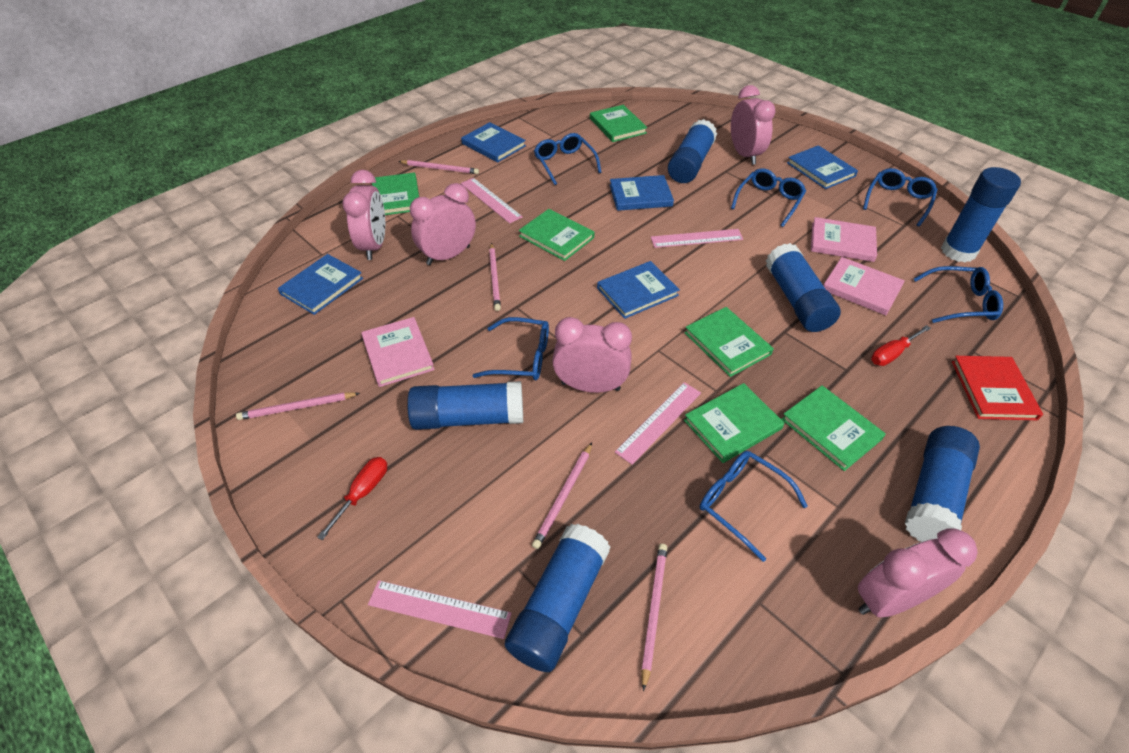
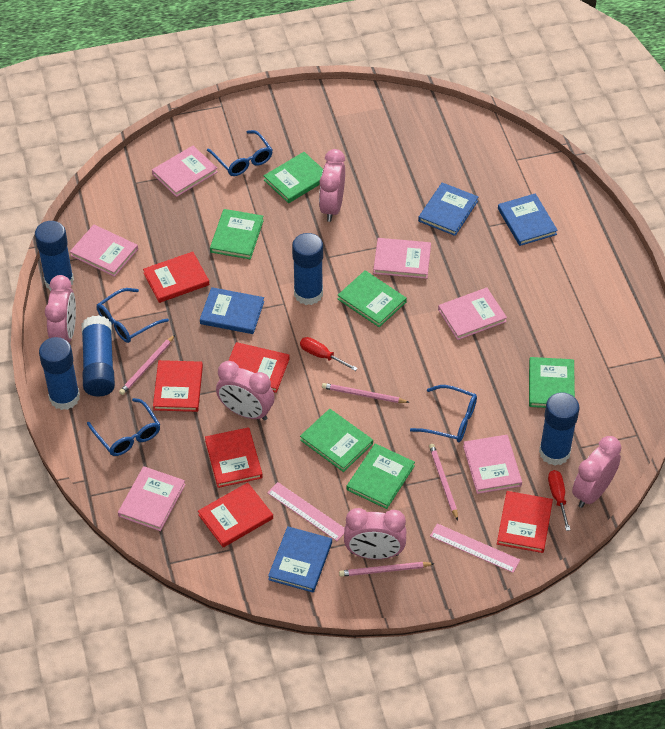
blue book: 5 -> 4
blue glasses: 6 -> 4
blue glue stick: 6 -> 5
pink book: 3 -> 6
pink pencil: 5 -> 4
pink ruler: 4 -> 2
red book: 1 -> 6

